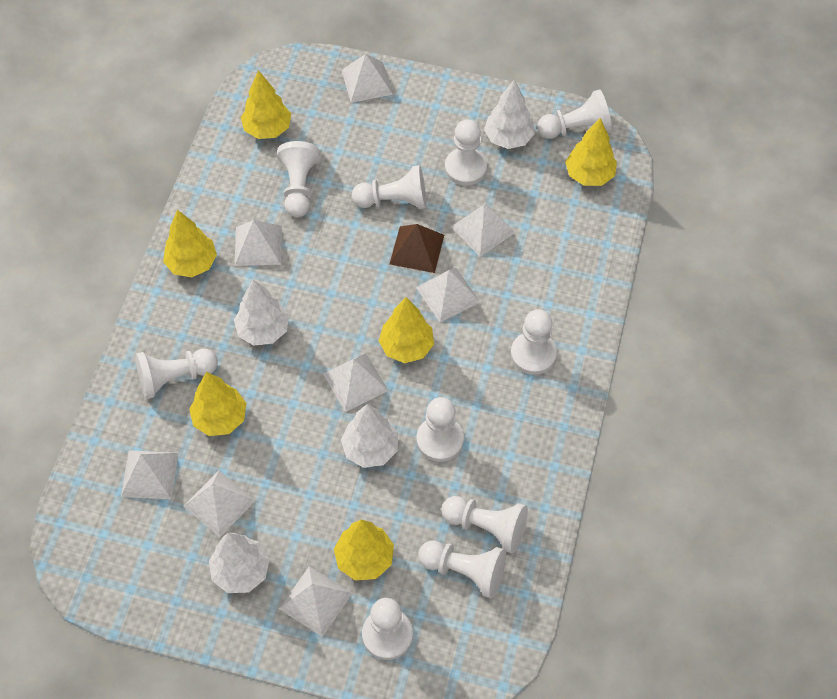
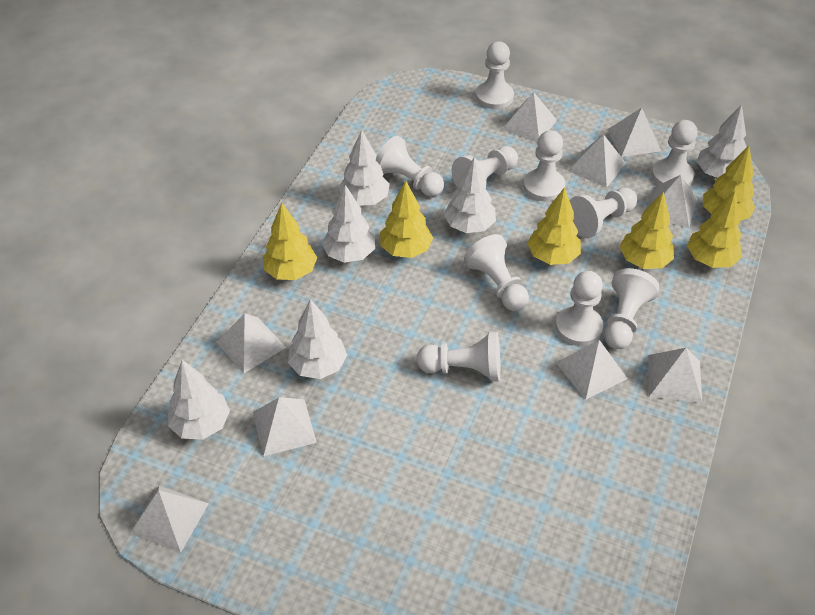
brown pyramid: 1 -> 0
white pyramid: 8 -> 9
white tree: 4 -> 6

